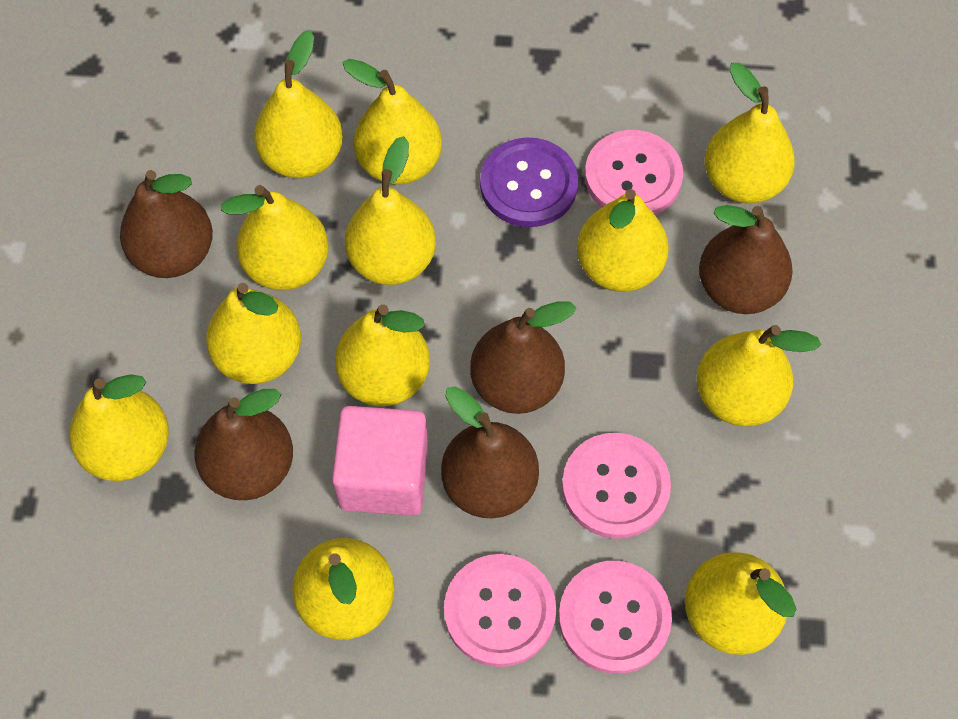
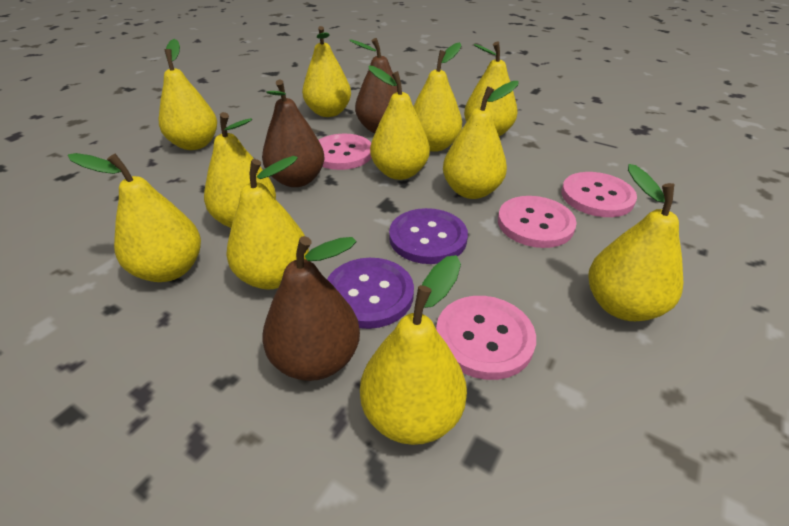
brown pear: 5 -> 3
pink cube: 1 -> 0
purple button: 1 -> 2
yellow pear: 12 -> 11

